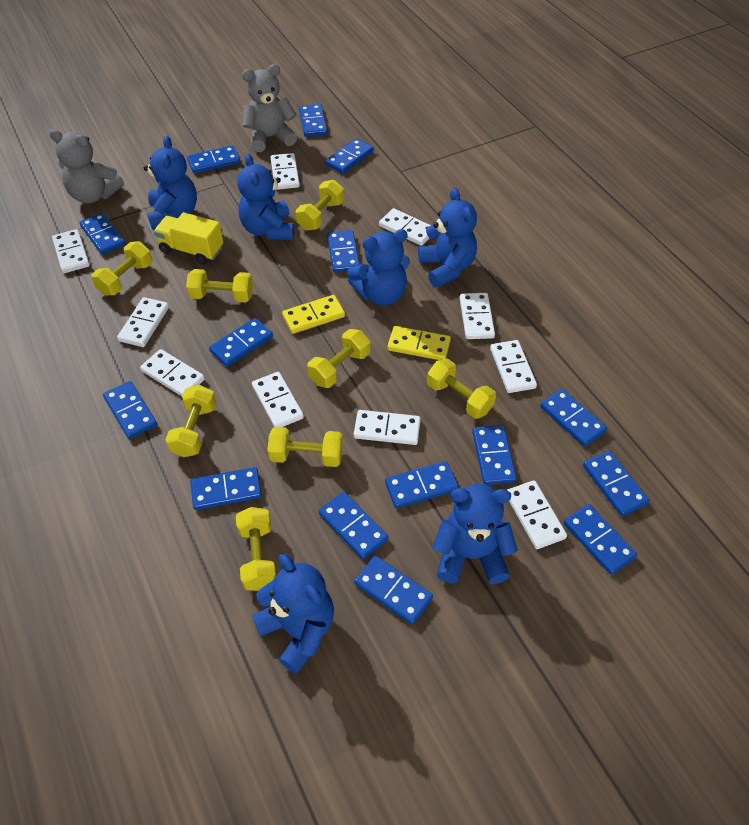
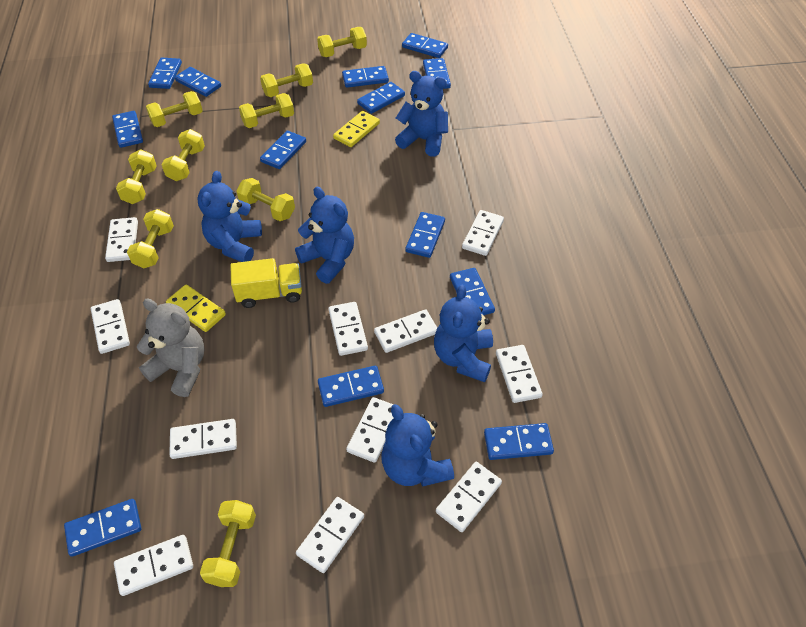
blue domino: 15 -> 13
blue teddy bear: 6 -> 5
grey teddy bear: 2 -> 1
white domino: 10 -> 11
yellow dumbbell: 8 -> 9

